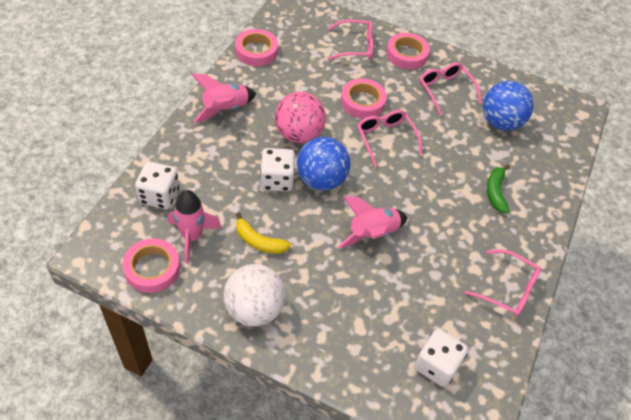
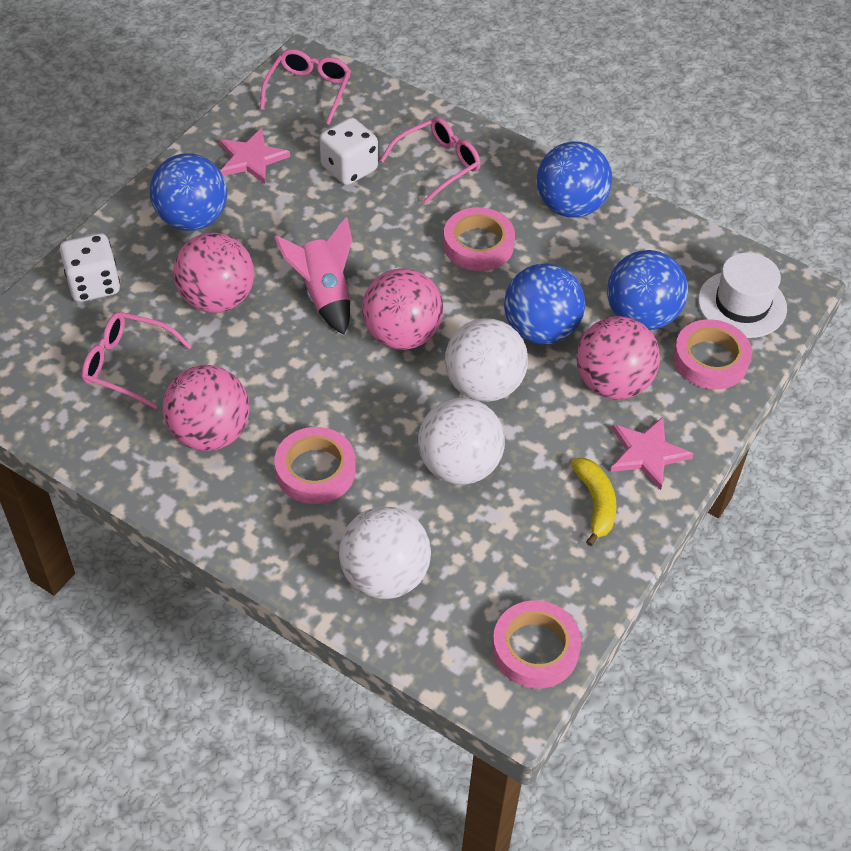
blue ball: 2 -> 4
green banana: 1 -> 0
pink ball: 1 -> 4
pink glasses: 4 -> 3
pink rocket: 3 -> 1
pink star: 0 -> 2
white ball: 1 -> 3
white dice: 3 -> 2
white hat: 0 -> 1

